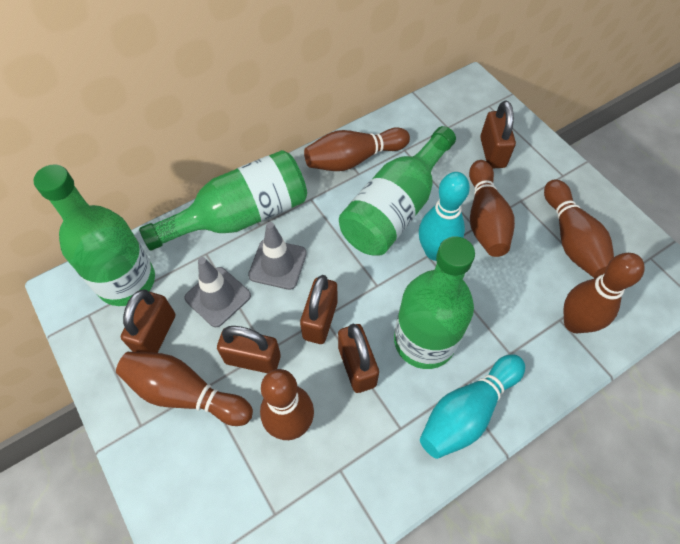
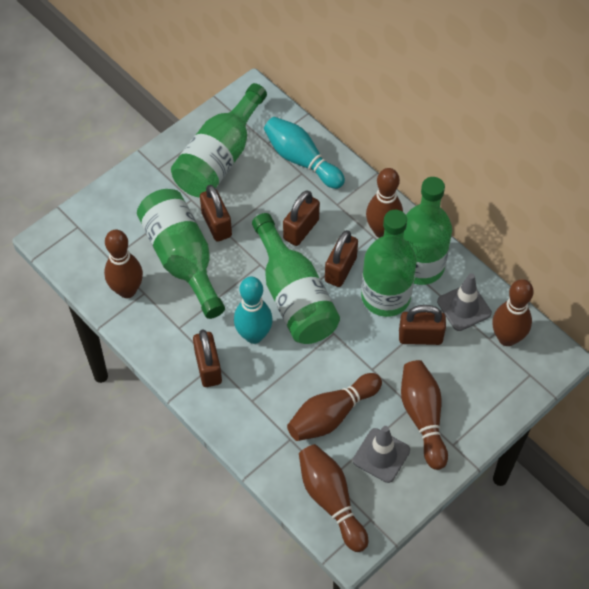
green bottle: 4 -> 5

